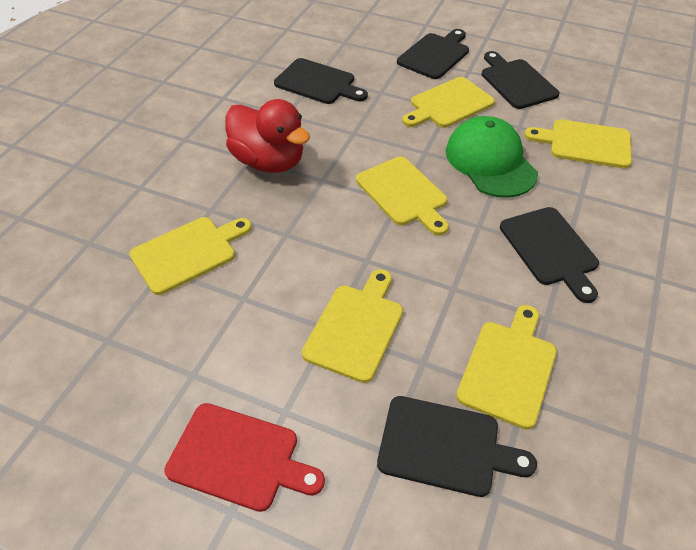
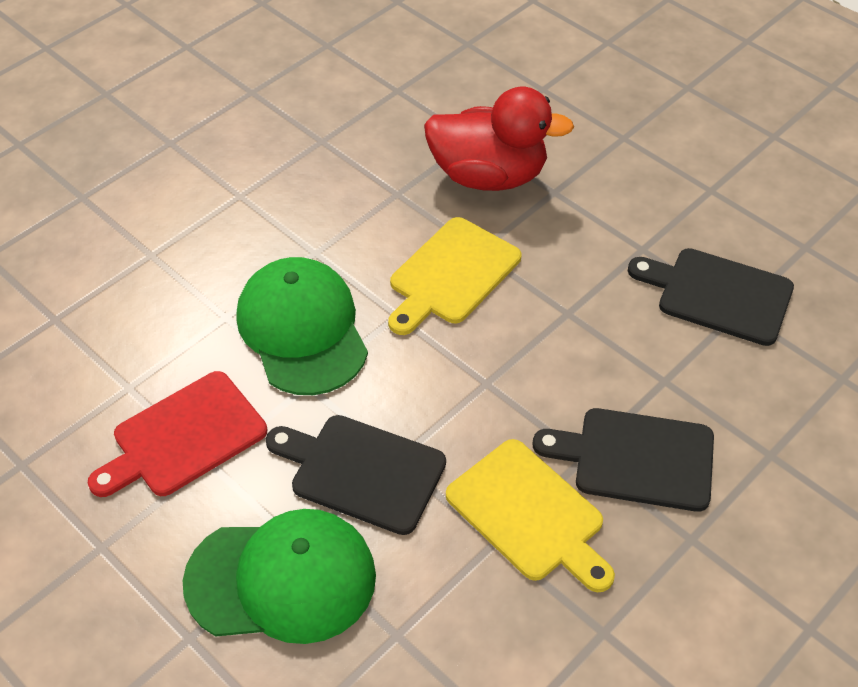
black cutting board: 5 -> 3
green cap: 1 -> 2
yellow cutting board: 6 -> 2

